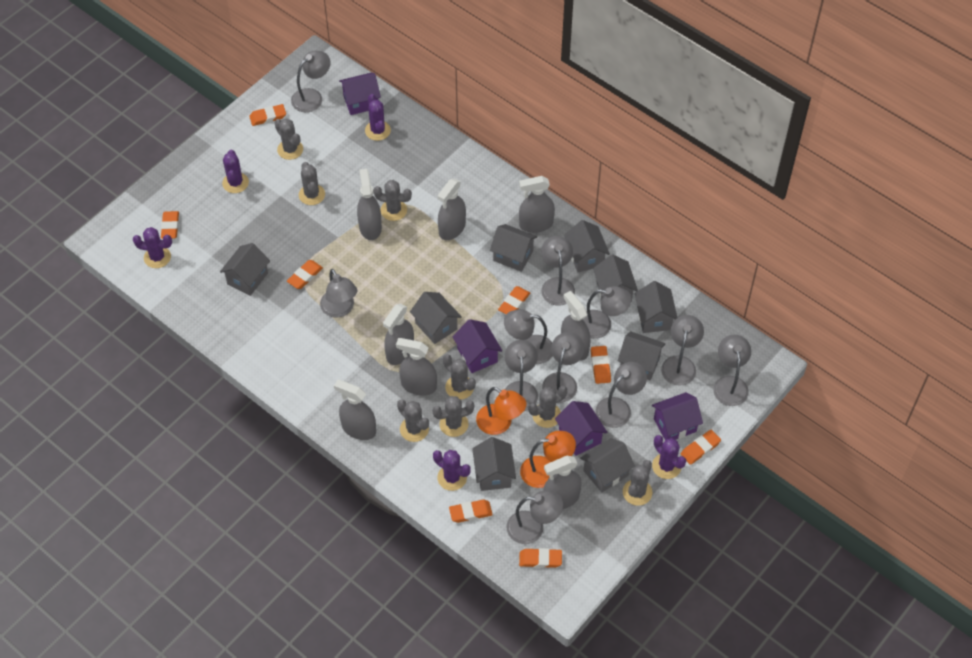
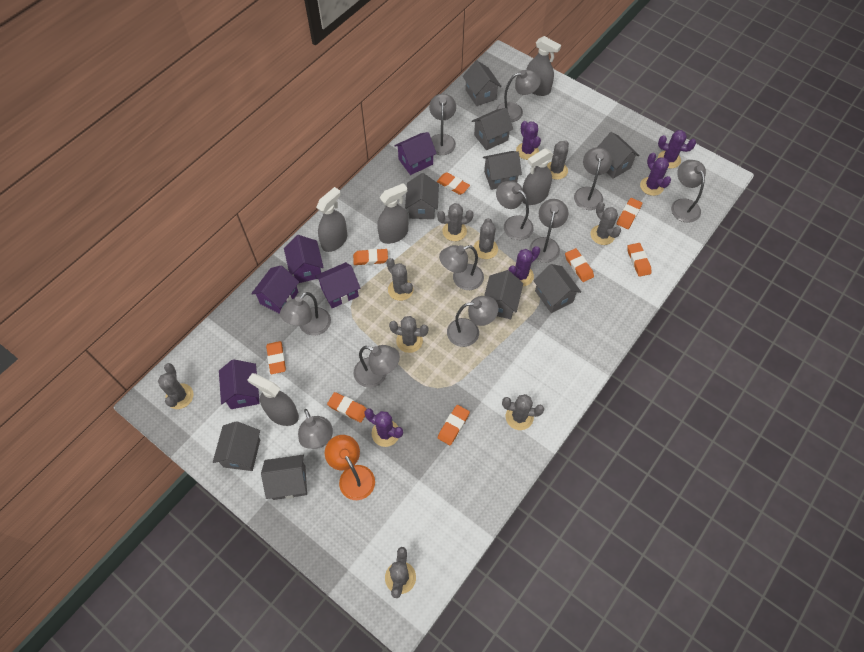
grey cactus: 8 -> 9
grey spray bottle: 8 -> 5
orange lamp: 2 -> 1
purple house: 4 -> 5

